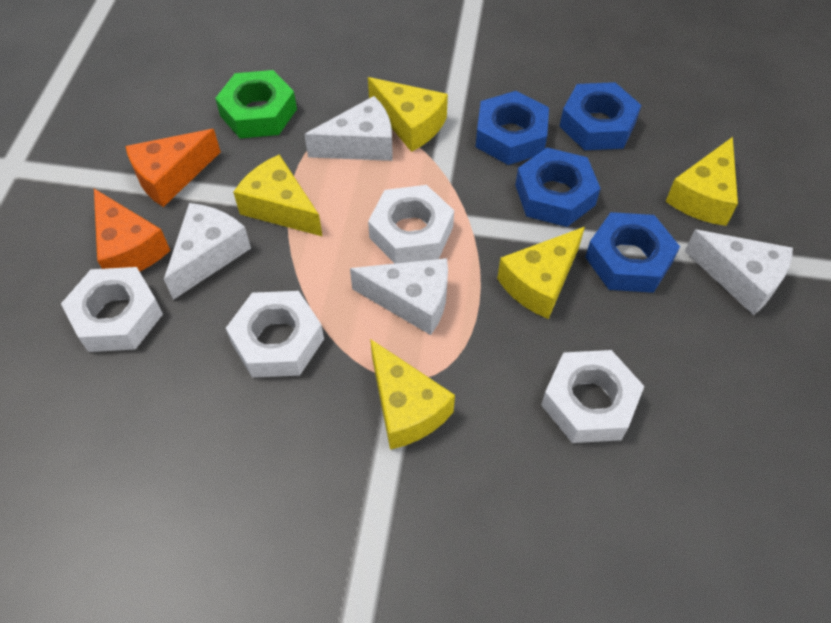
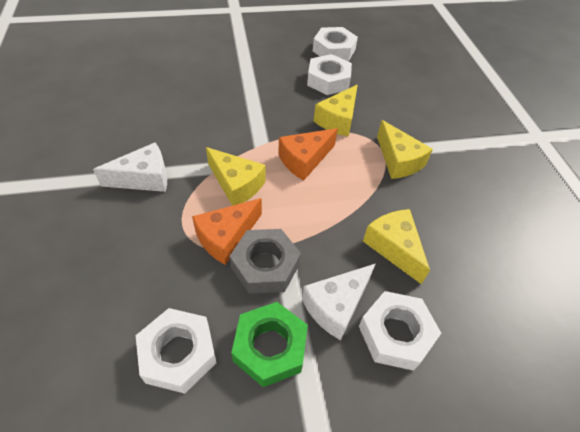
blue nut: 4 -> 0
grey nut: 0 -> 1
white cheese: 4 -> 2
yellow cheese: 5 -> 4

